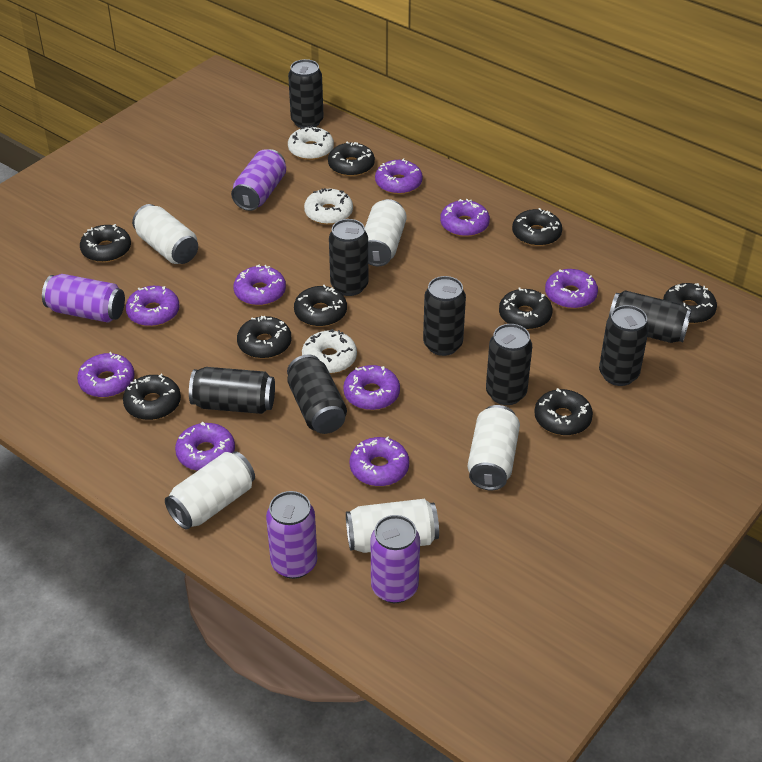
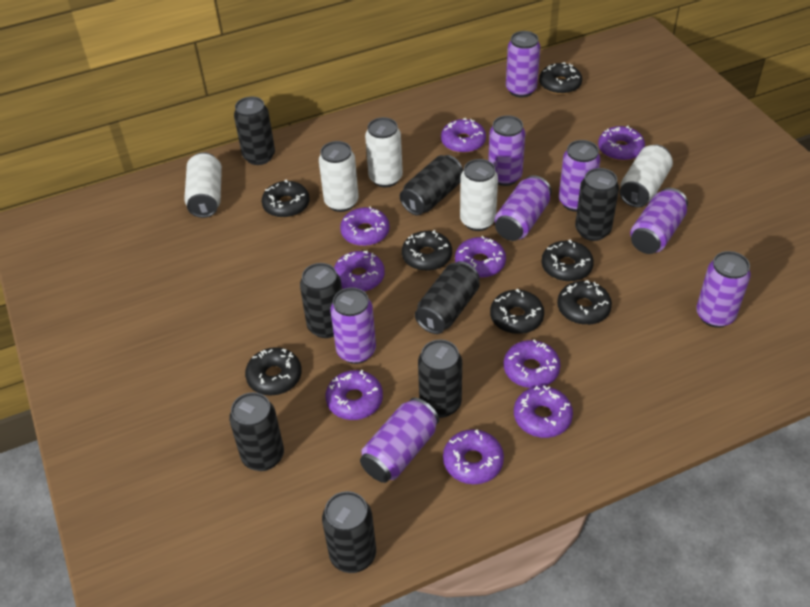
black donut: 9 -> 7
purple can: 4 -> 8
white donut: 3 -> 0

